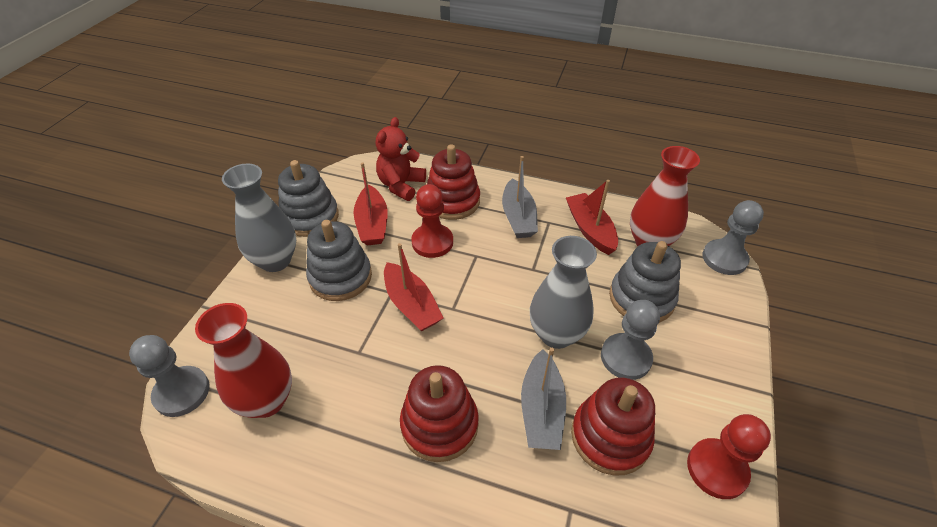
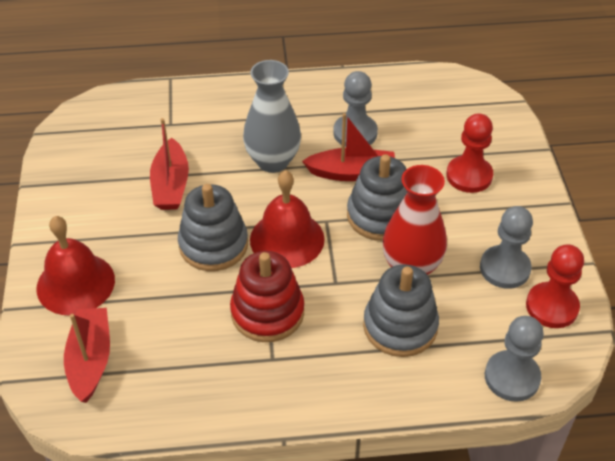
grey boat: 2 -> 0
grey vase: 2 -> 1
red bell: 0 -> 2
red stacking toy: 3 -> 1
red teddy bear: 1 -> 0
red vase: 2 -> 1

